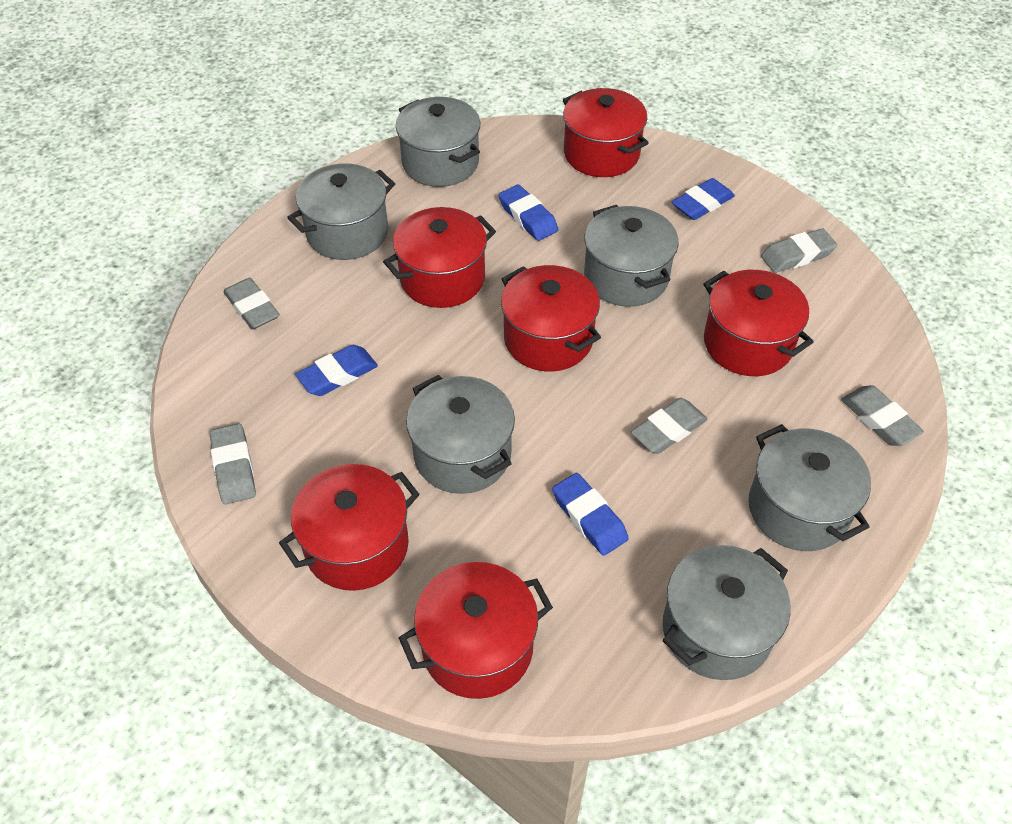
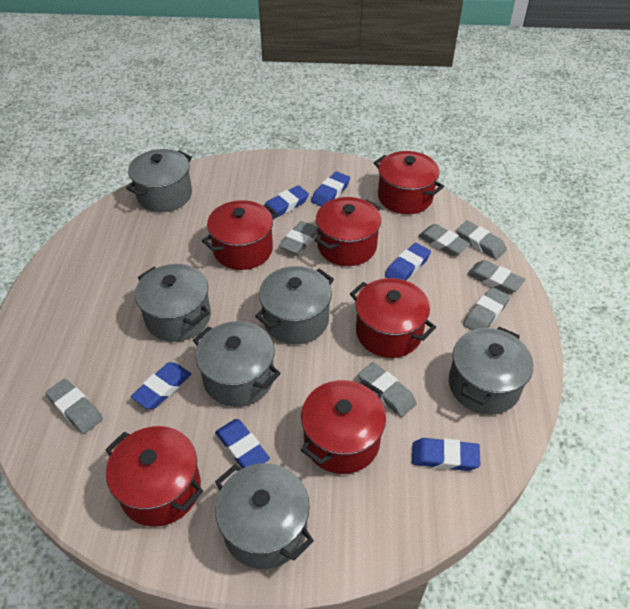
blue eraser: 4 -> 6
grey eraser: 5 -> 7

